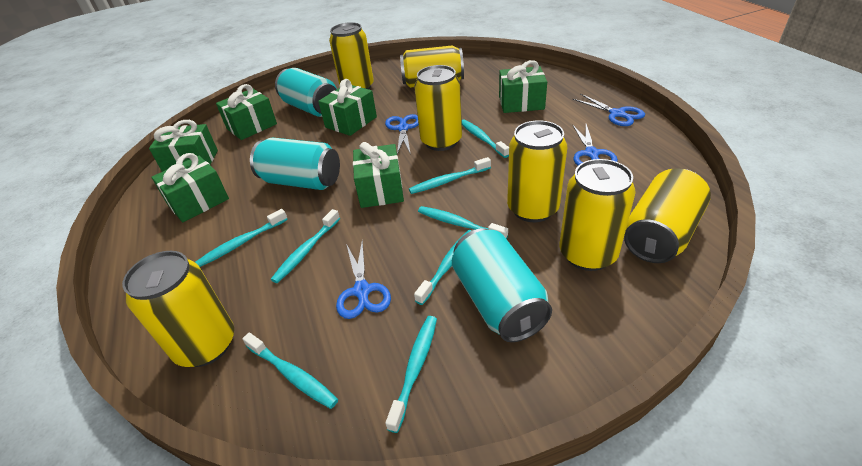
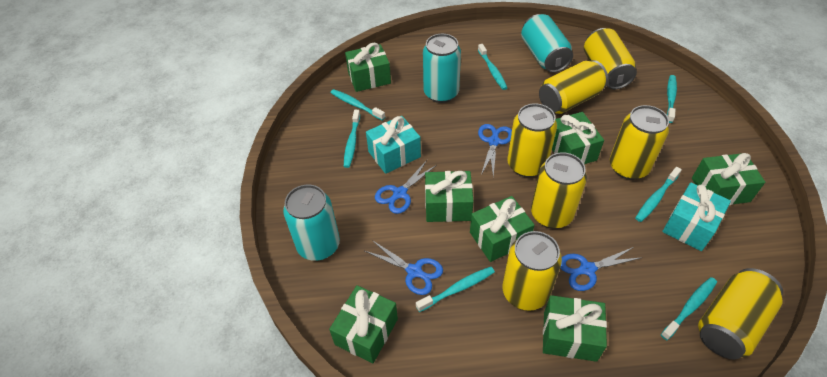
green gift: 6 -> 7
turquoise gift: 0 -> 2
turquoise toothbrush: 8 -> 7

